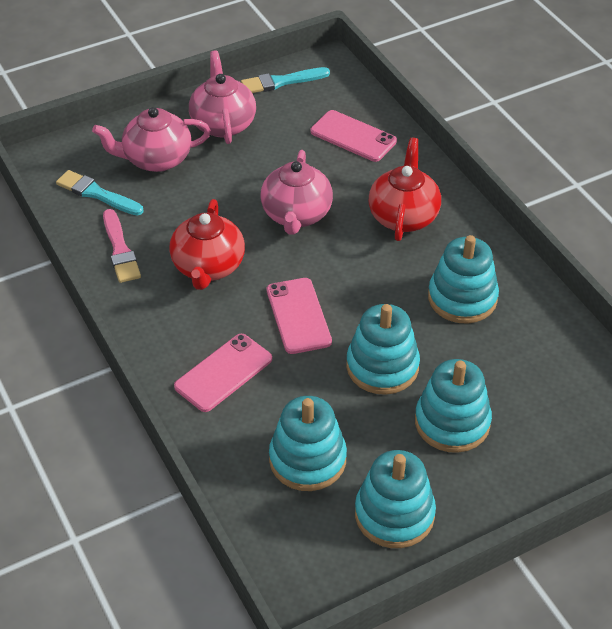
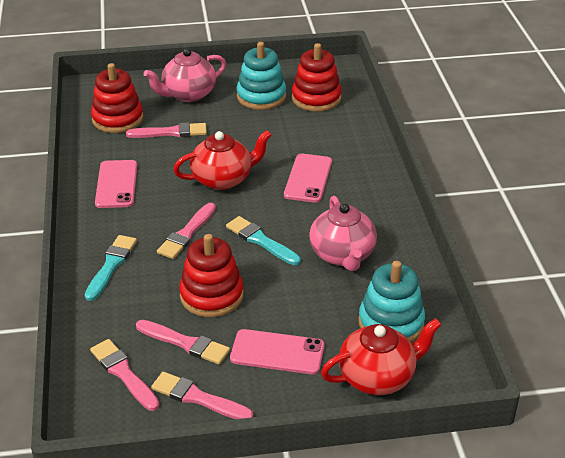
pink brush: 1 -> 5
pink teapot: 3 -> 2
red stacking toy: 0 -> 3
turquoise stacking toy: 5 -> 2

